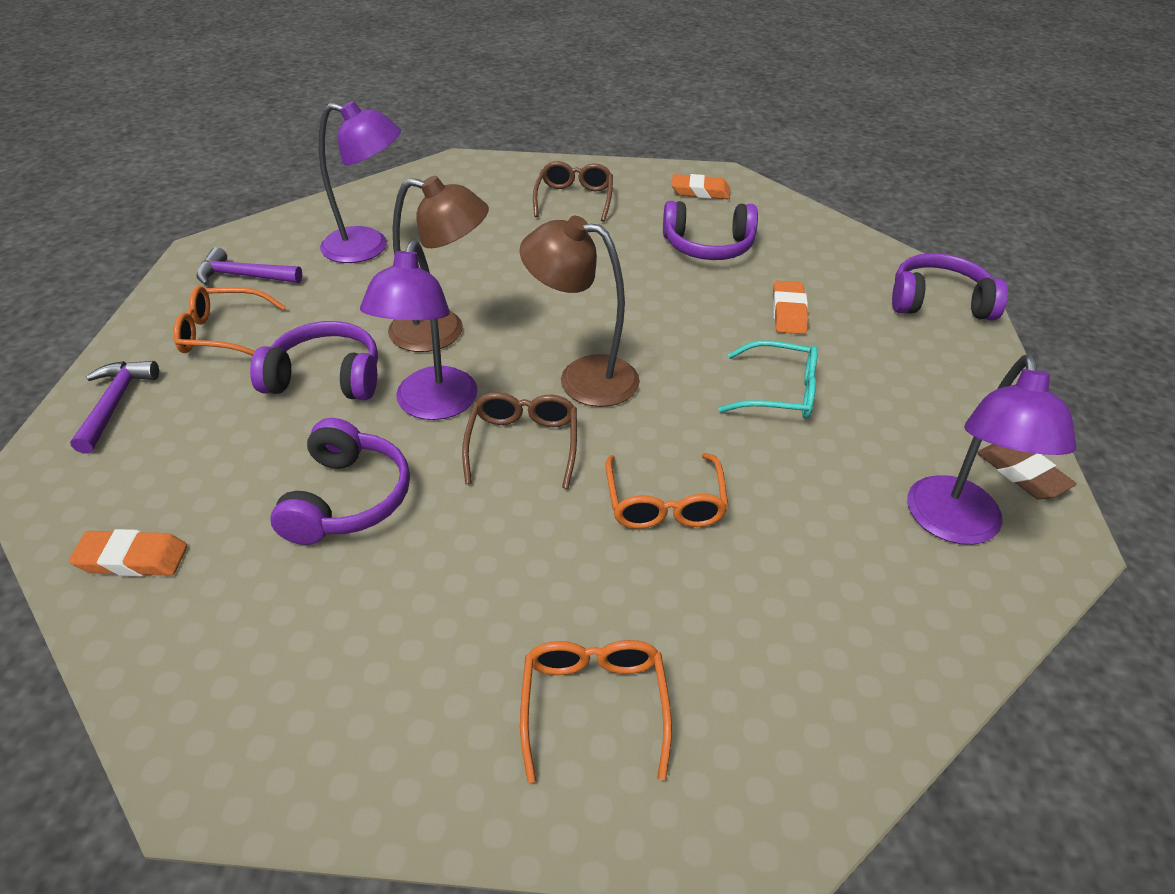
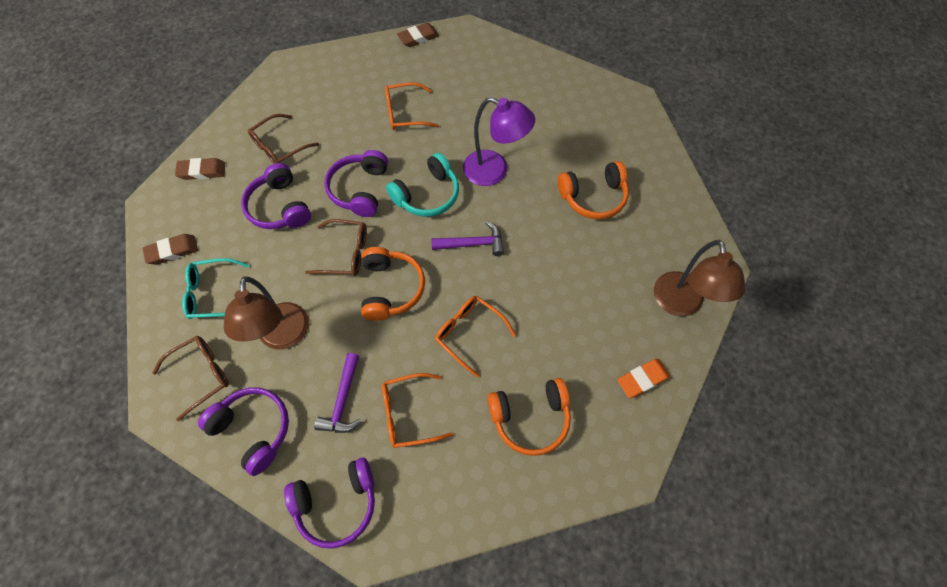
brown eraser: 1 -> 3
brown glasses: 2 -> 3
orange eraser: 3 -> 1
orange headphones: 0 -> 3
purple lamp: 3 -> 1
turquoise headphones: 0 -> 1

